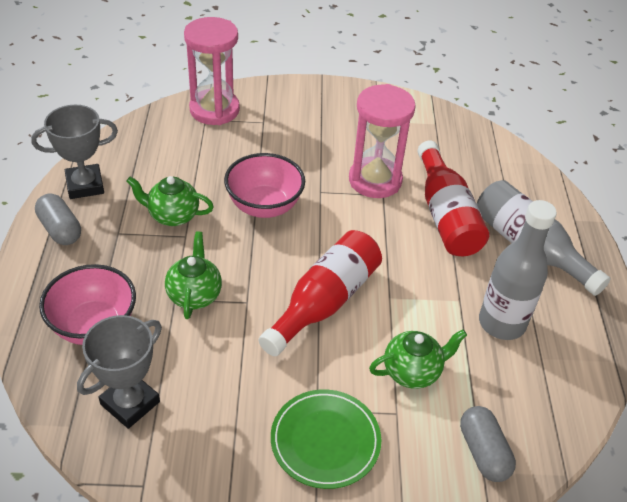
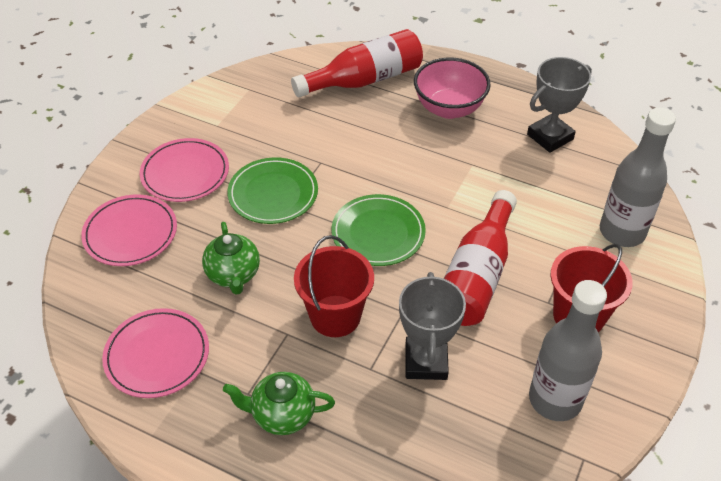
green plate: 1 -> 2
green teapot: 3 -> 2
grey capsule: 2 -> 0
pink bowl: 2 -> 1
pink hourglass: 2 -> 0
pink plate: 0 -> 3
red bucket: 0 -> 2

